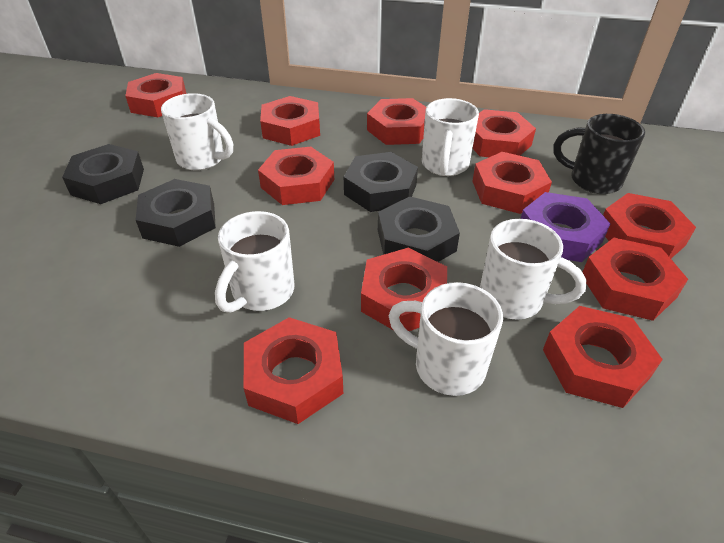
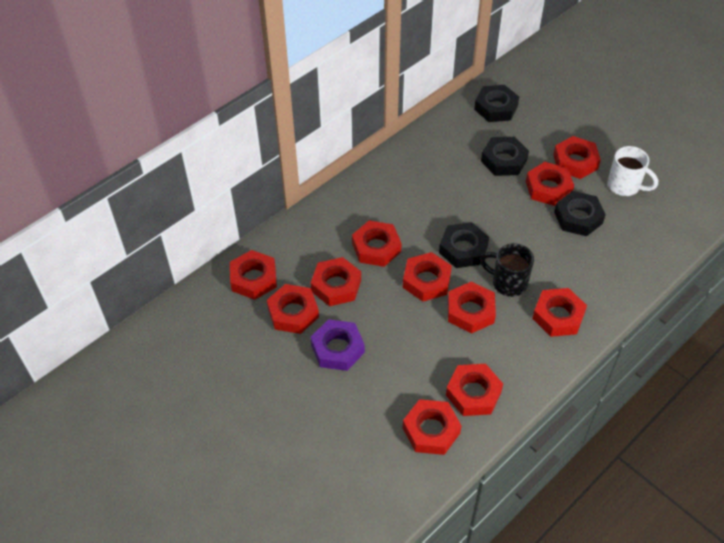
white mug: 5 -> 1

